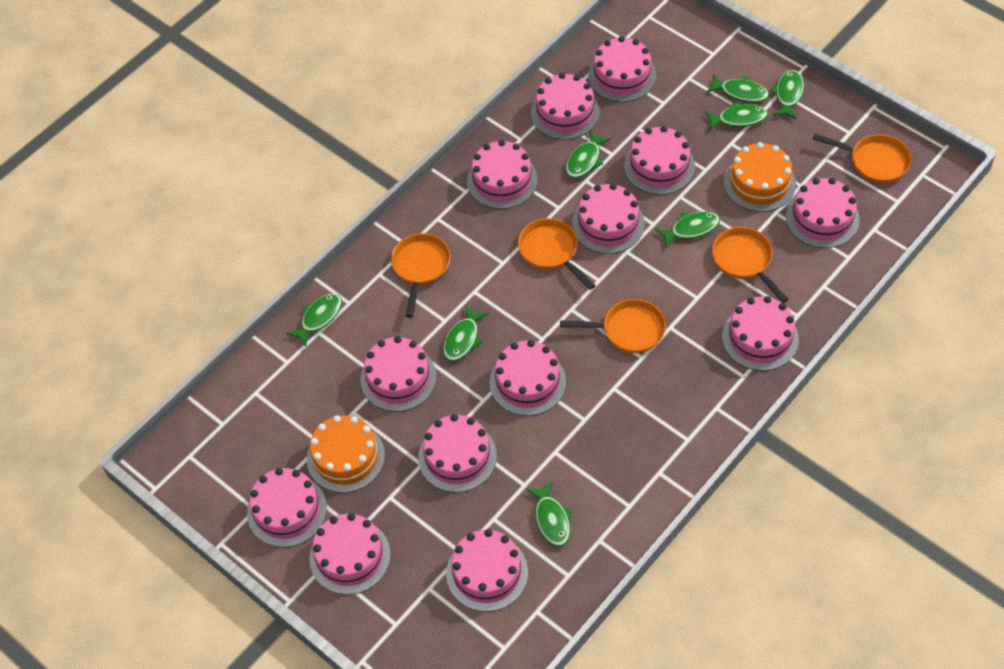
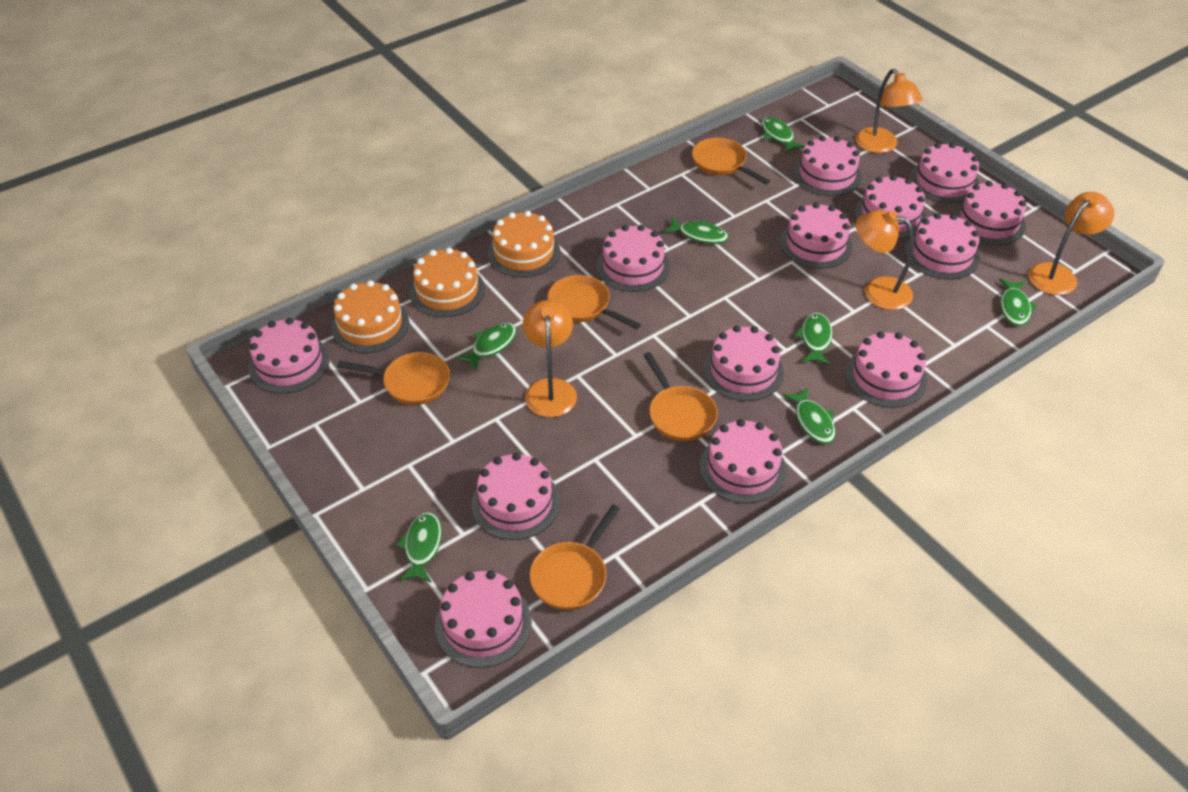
green fish: 8 -> 7
orange cake: 2 -> 3
orange lamp: 0 -> 4

